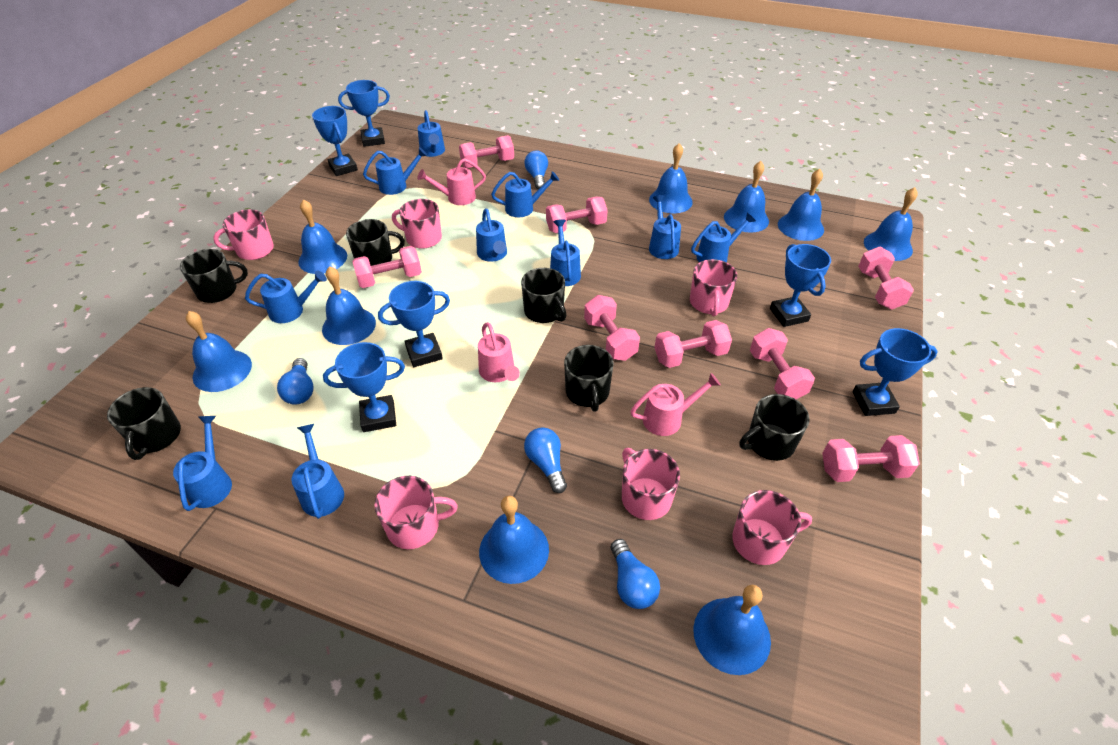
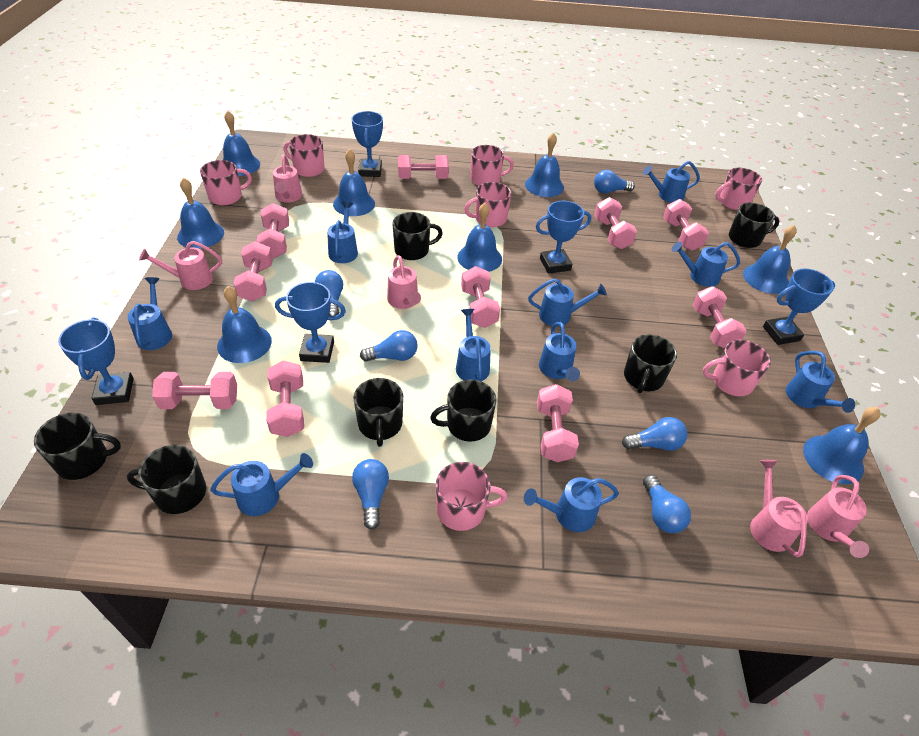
black mug: 6 -> 7
blue bell: 9 -> 8
blue light bulb: 4 -> 6
blue trophy: 6 -> 5
pink dumbbell: 8 -> 10
pink mug: 6 -> 7
pink watering can: 3 -> 5

